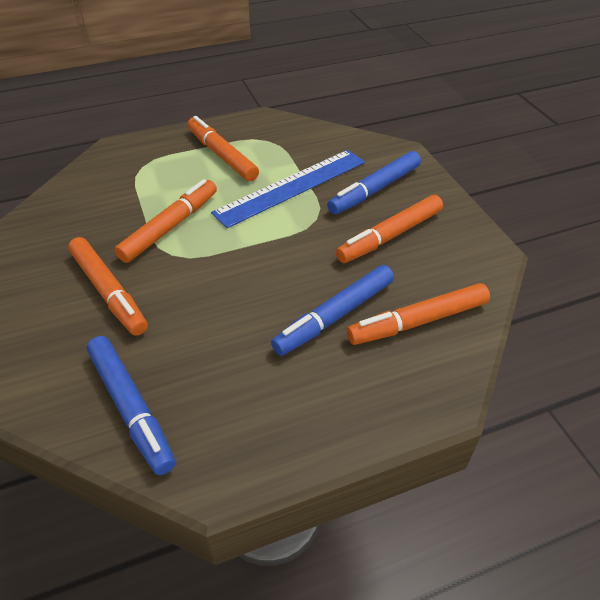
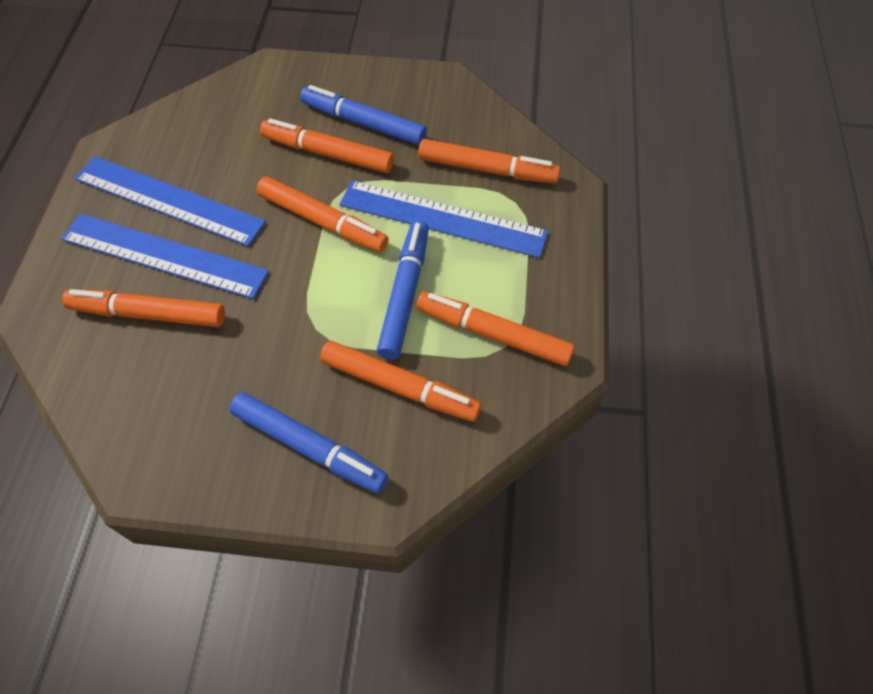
blue ruler: 1 -> 3
orange marker: 5 -> 6

